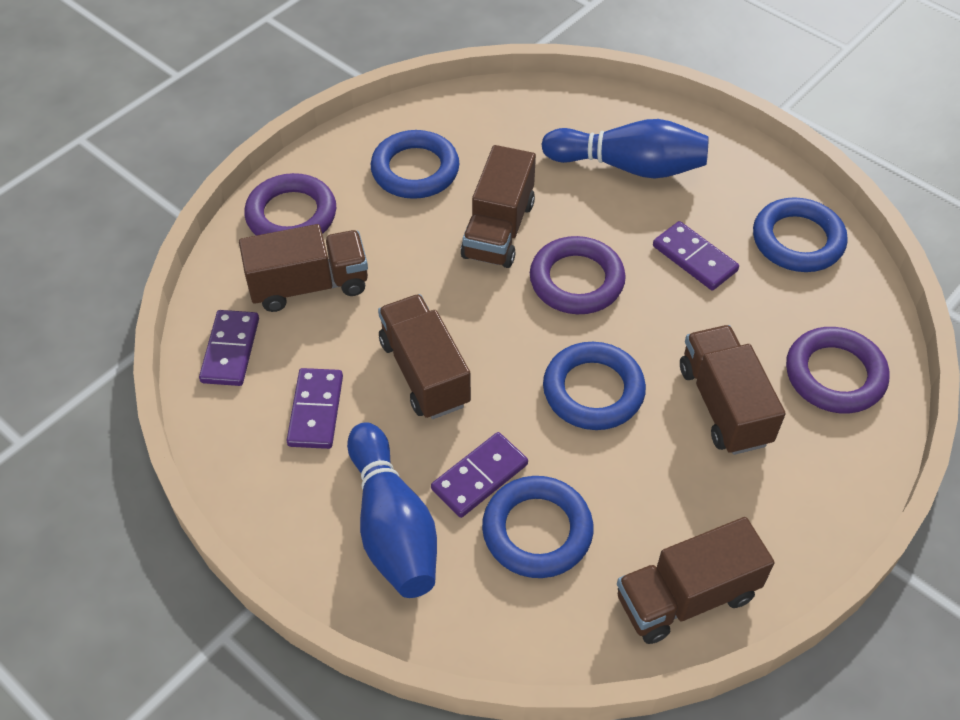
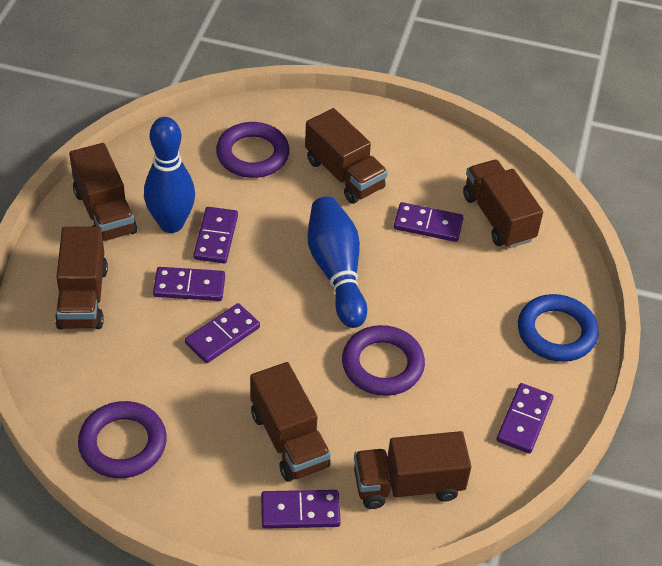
blue ring: 4 -> 1
brown truck: 5 -> 6
purple domino: 4 -> 6

